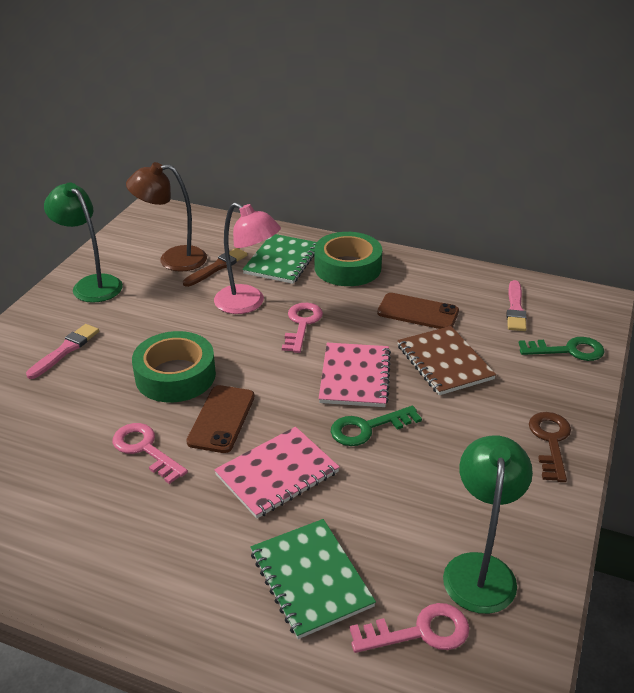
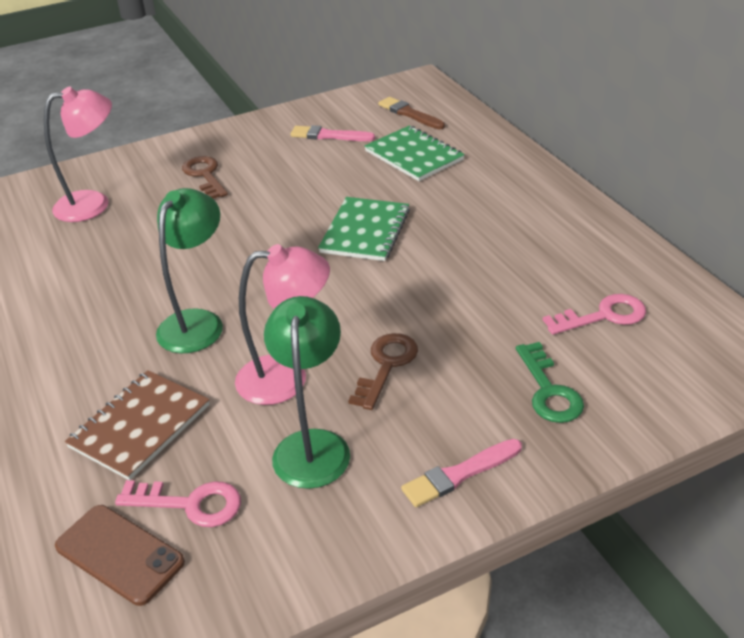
brown key: 1 -> 2
brown lamp: 1 -> 0
brown phone: 2 -> 1
green key: 2 -> 1
green tape: 2 -> 0
pink key: 3 -> 2
pink lamp: 1 -> 2
pink notebook: 2 -> 0

